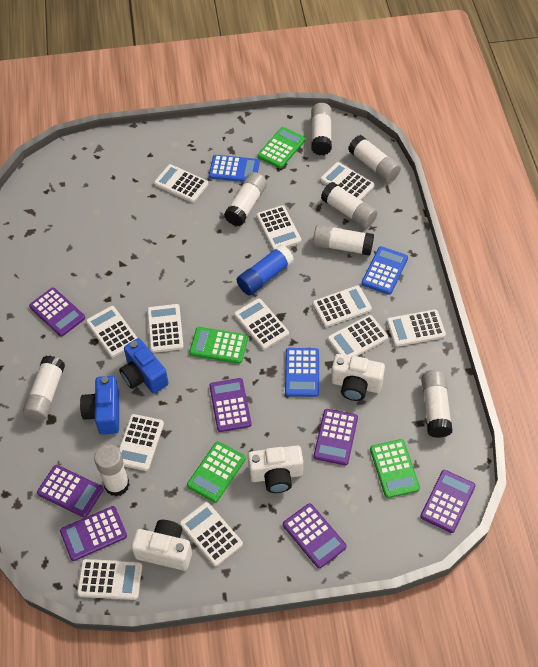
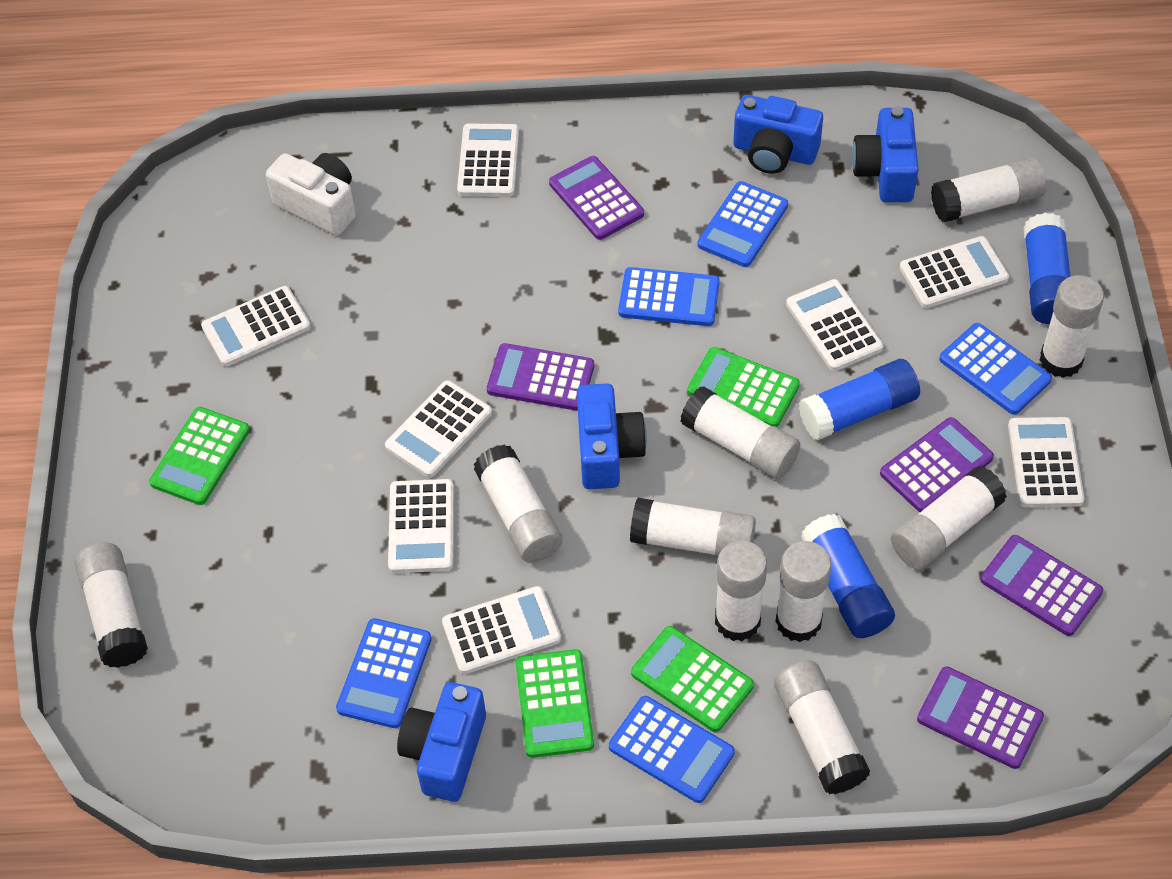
blue calculator: 3 -> 5
blue camera: 2 -> 4
blue glue stick: 1 -> 3
purple calculator: 7 -> 5
white calculator: 12 -> 8
white camera: 3 -> 1
white glue stick: 8 -> 10

